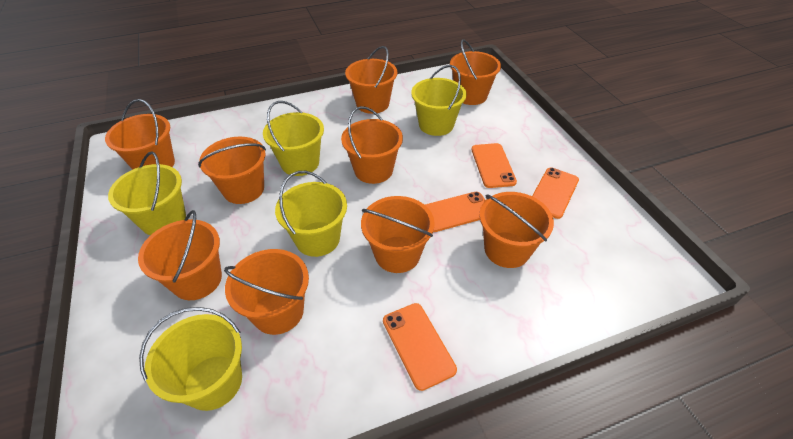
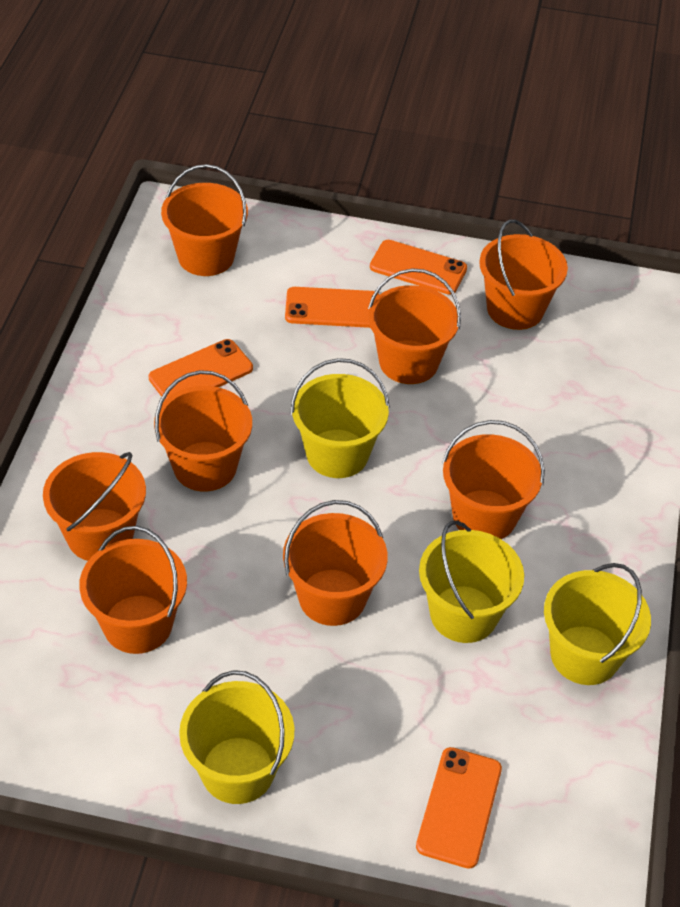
orange bucket: 9 -> 8
yellow bucket: 5 -> 4

